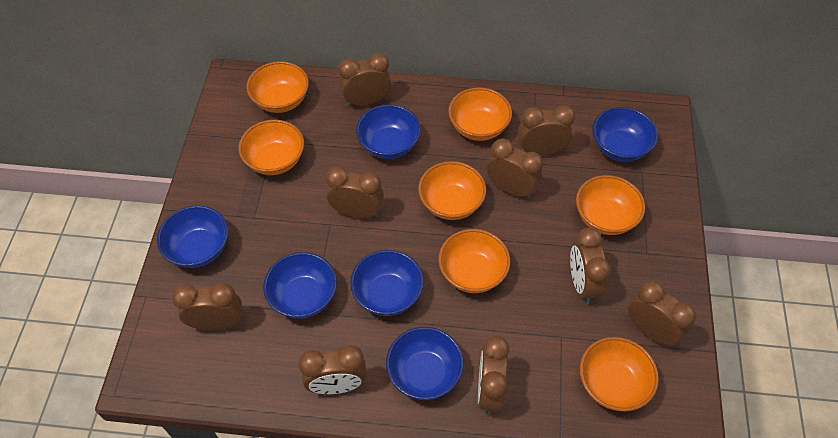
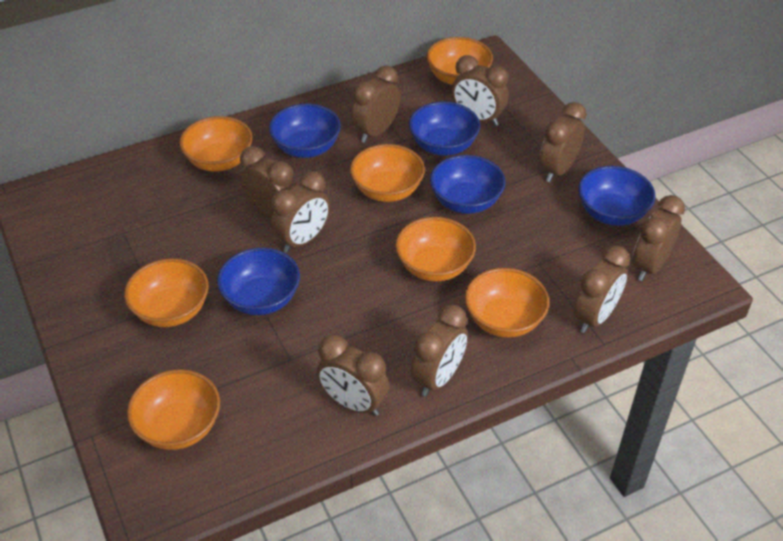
blue bowl: 6 -> 5

